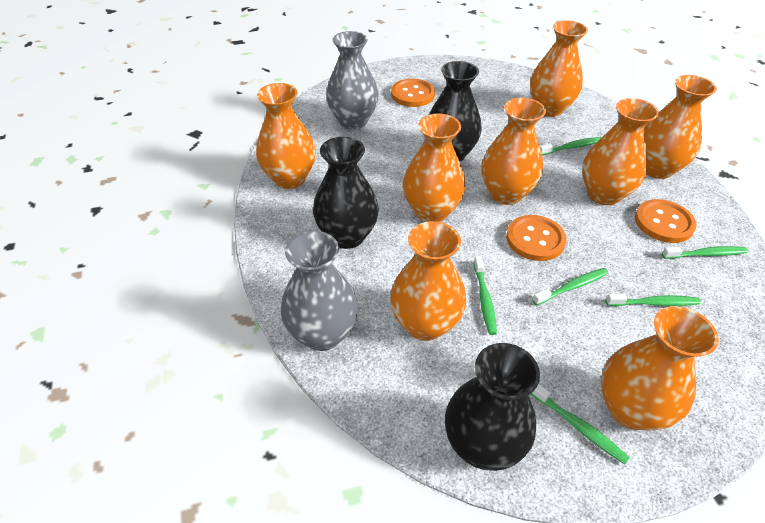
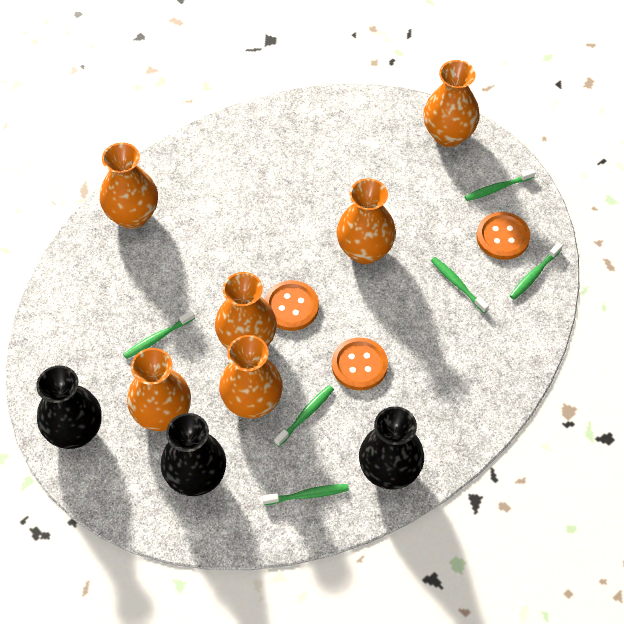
grey vase: 2 -> 0
orange vase: 8 -> 6

